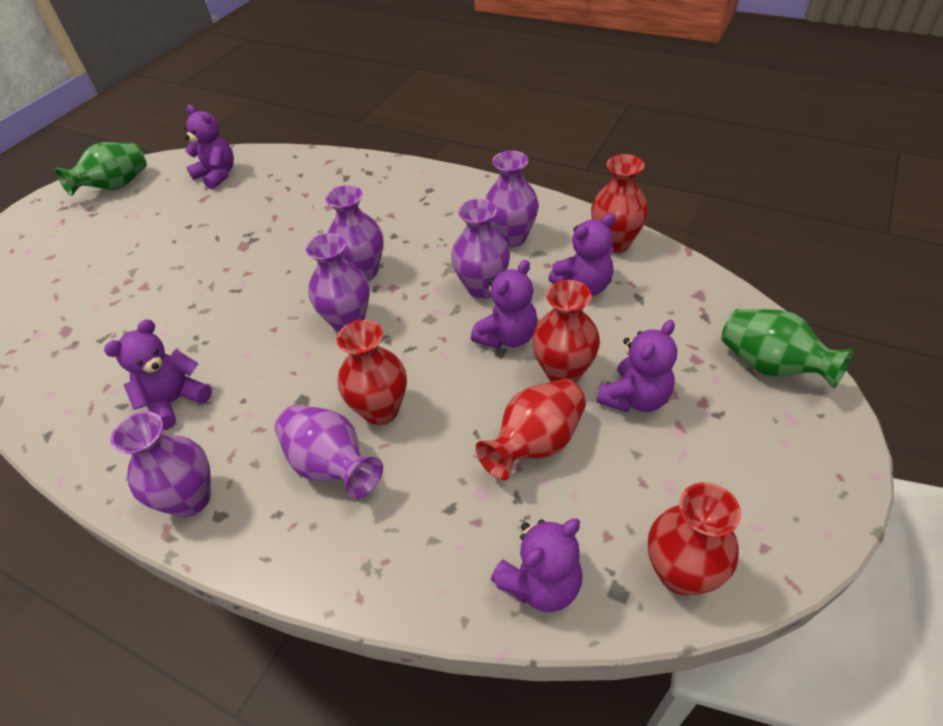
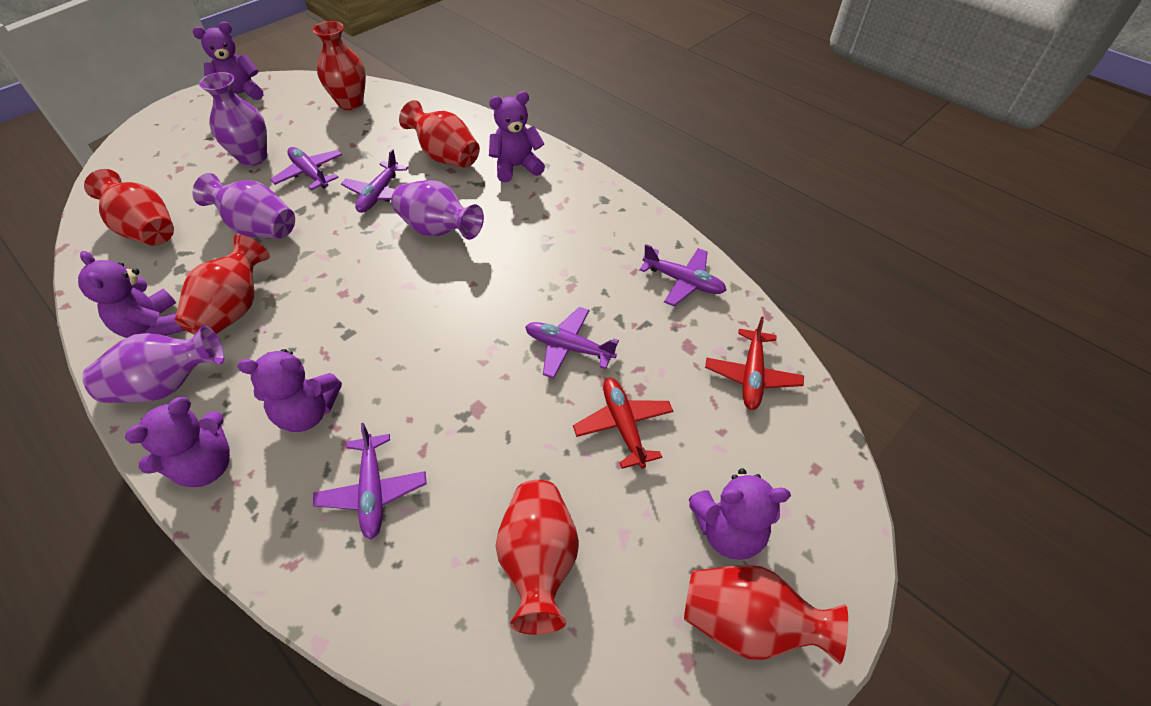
green vase: 2 -> 0
purple plane: 0 -> 5
purple vase: 6 -> 4
red plane: 0 -> 2
red vase: 5 -> 6

